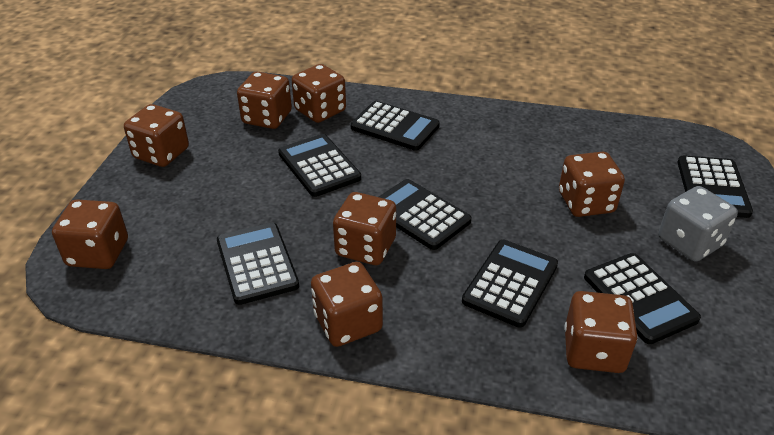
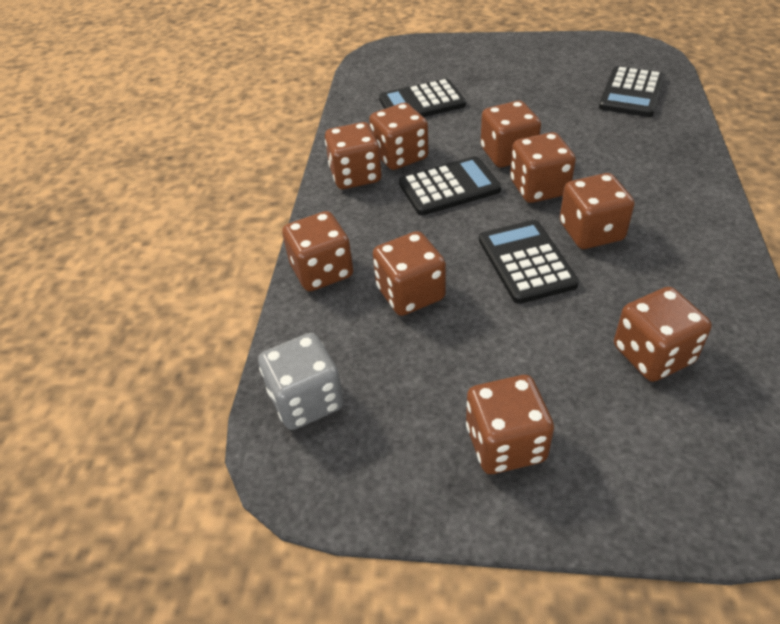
black calculator: 7 -> 4
brown dice: 8 -> 9

